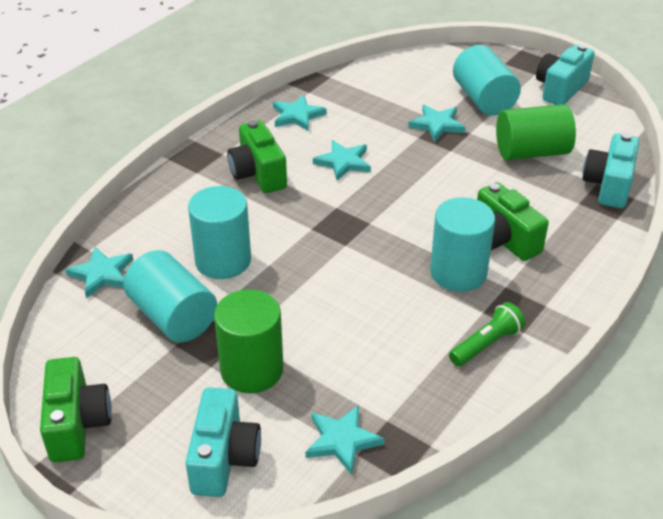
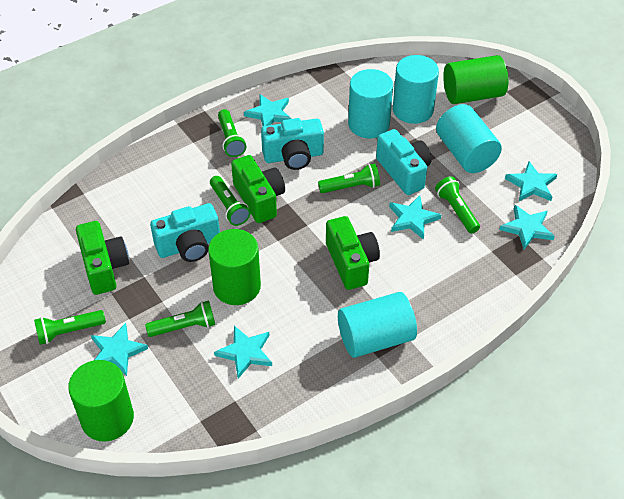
green cylinder: 2 -> 3
green flashlight: 1 -> 6
turquoise star: 5 -> 6

